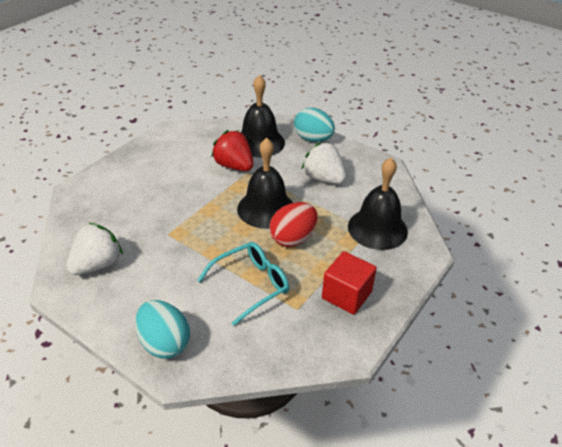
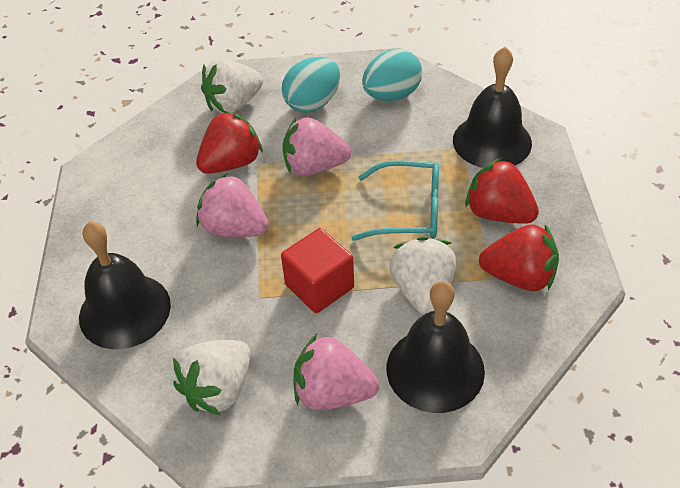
pink strawberry: 0 -> 3
red egg: 1 -> 0
red strawberry: 1 -> 3
white strawberry: 2 -> 3

